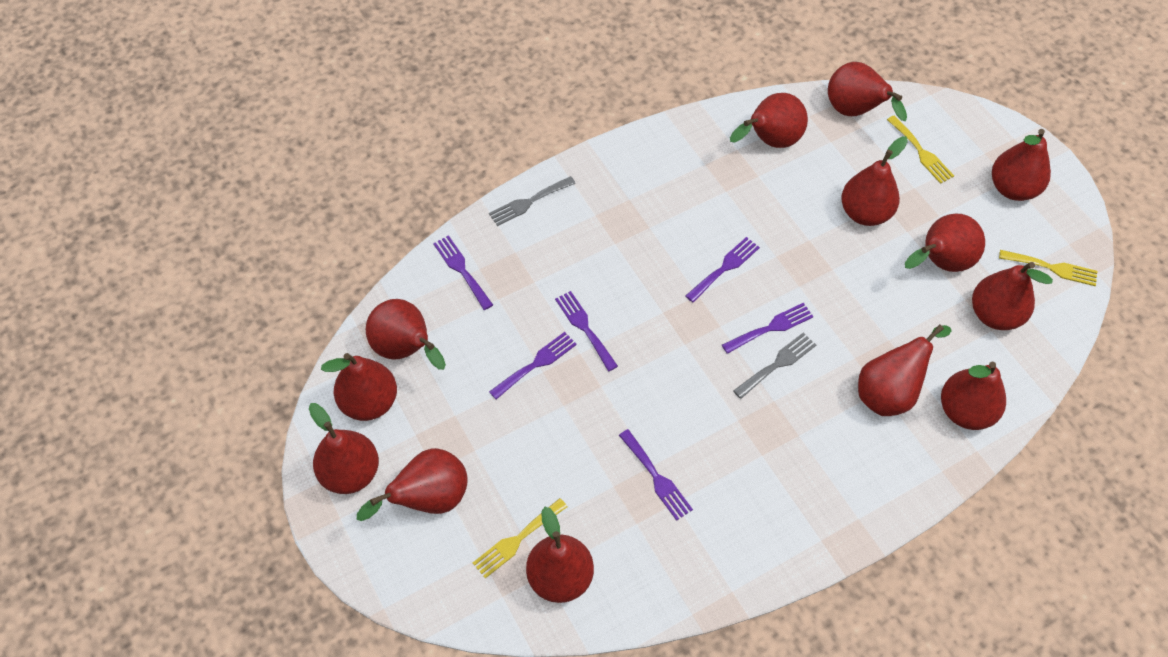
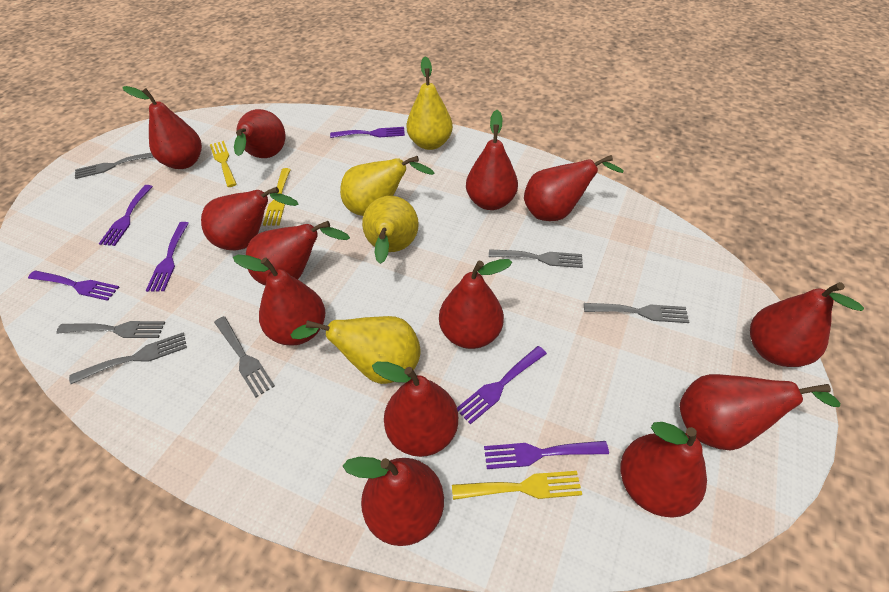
grey fork: 2 -> 6
yellow pear: 0 -> 4

